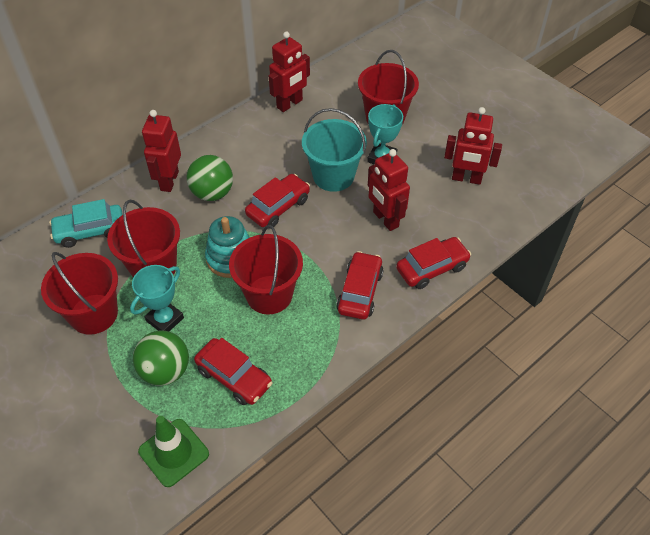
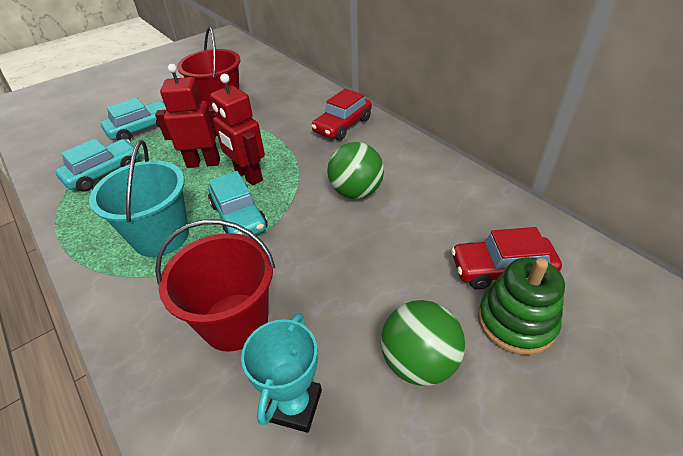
green stacking toy: 0 -> 1
green traffic cone: 1 -> 0
red bucket: 4 -> 2
red car: 4 -> 2
red robot: 4 -> 2
turquoise car: 1 -> 3
turquoise stacking toy: 1 -> 0
turquoise trophy: 2 -> 1

